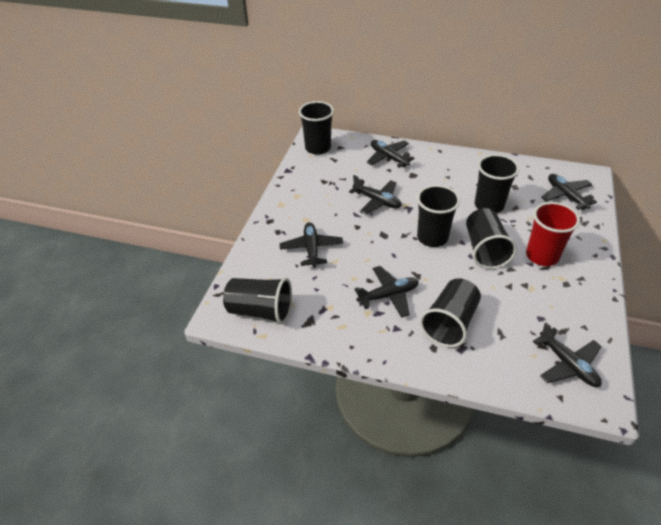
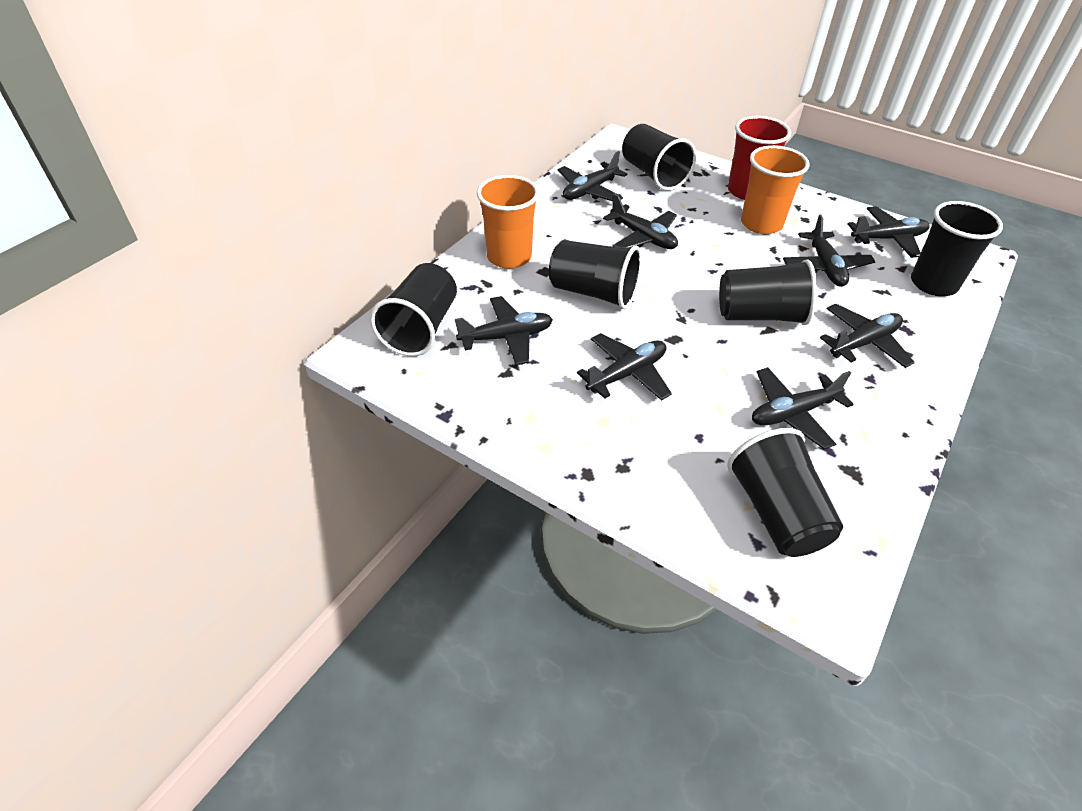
black plane: 6 -> 8
orange cup: 0 -> 2

